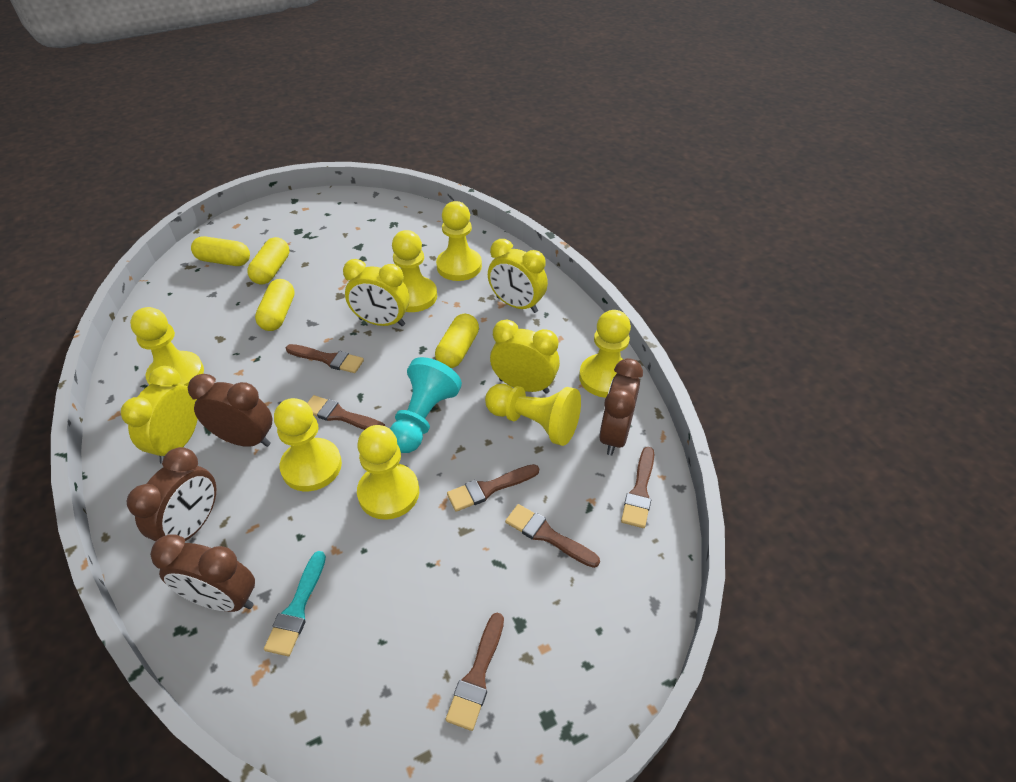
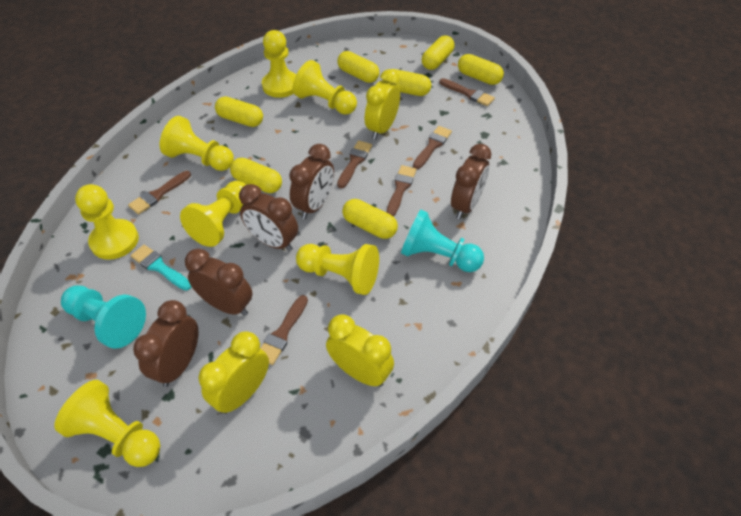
brown clock: 4 -> 5
turquoise pawn: 1 -> 2
yellow capsule: 4 -> 7
yellow clock: 4 -> 3

